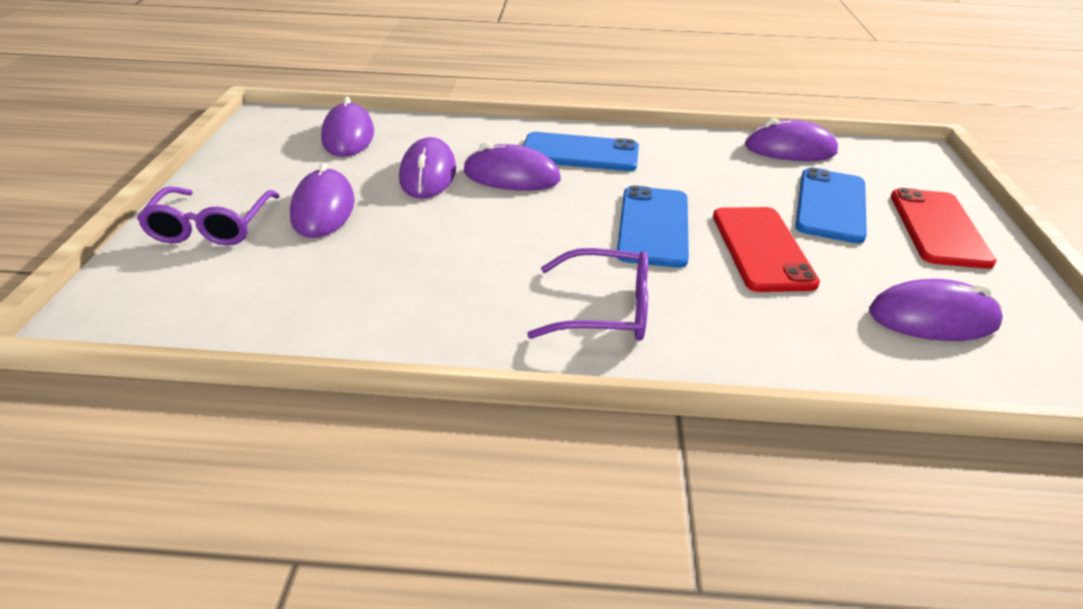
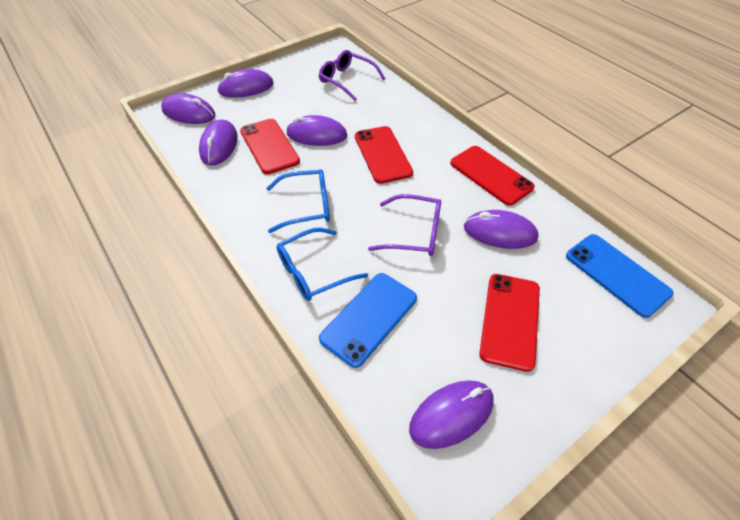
blue glasses: 0 -> 2
blue phone: 3 -> 2
red phone: 2 -> 4

